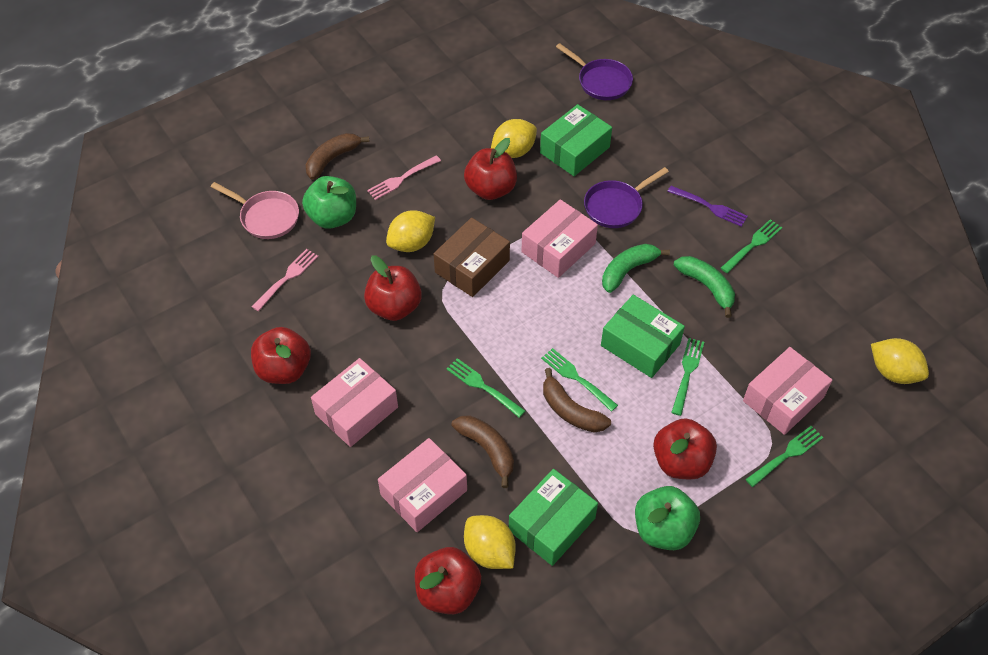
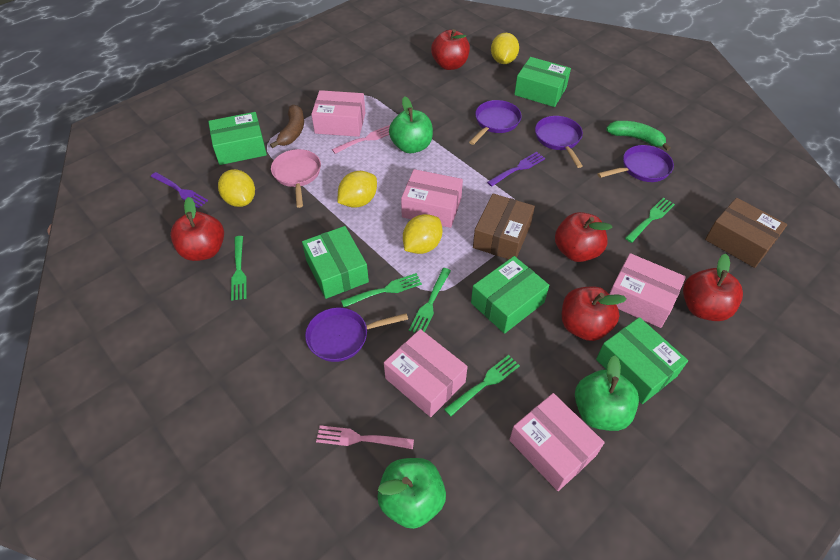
brown banana: 3 -> 1
brown box: 1 -> 2
green apple: 2 -> 3
green banana: 2 -> 1
green box: 3 -> 5
pink box: 4 -> 5
purple fork: 1 -> 2
purple pan: 2 -> 4

